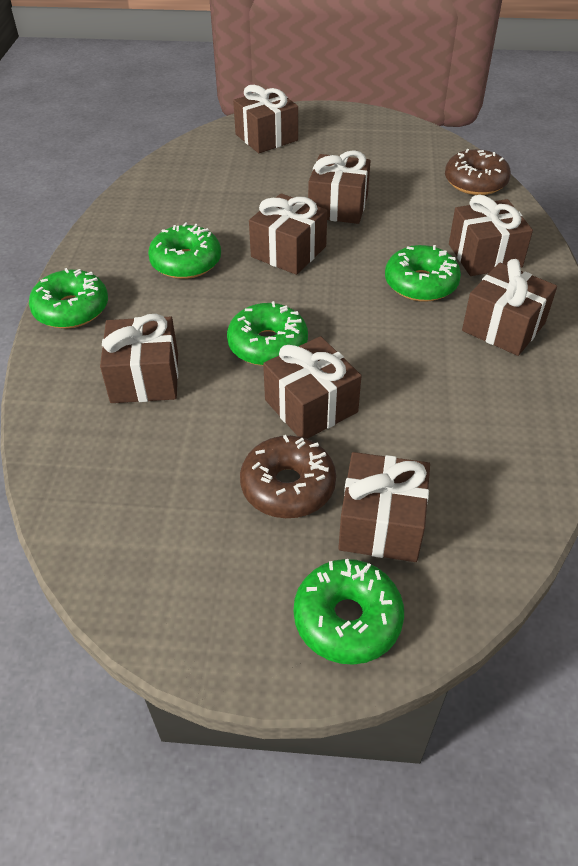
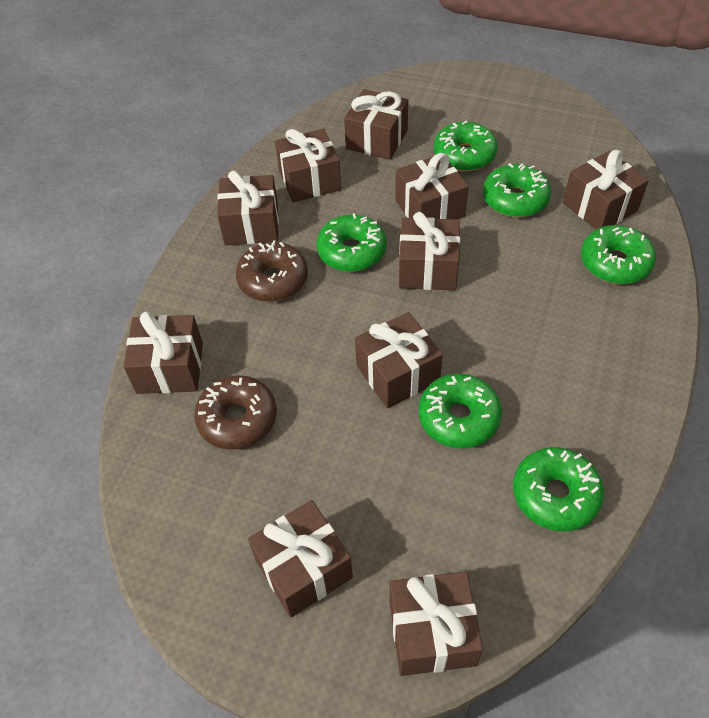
brown gift: 8 -> 10
green donut: 5 -> 6

